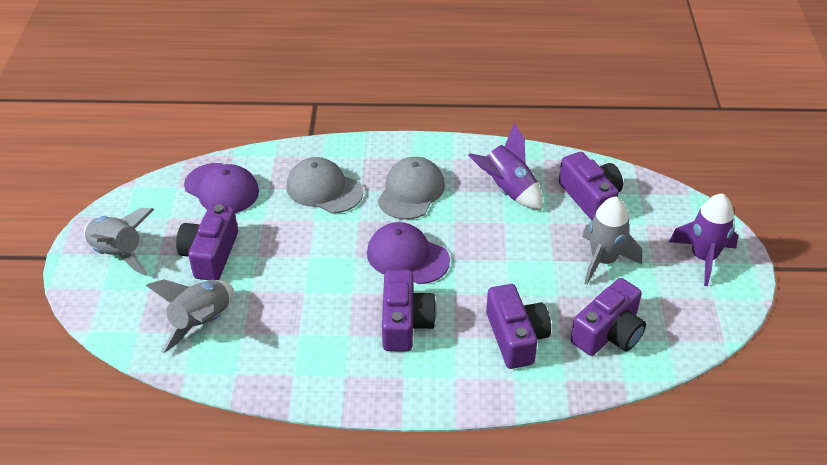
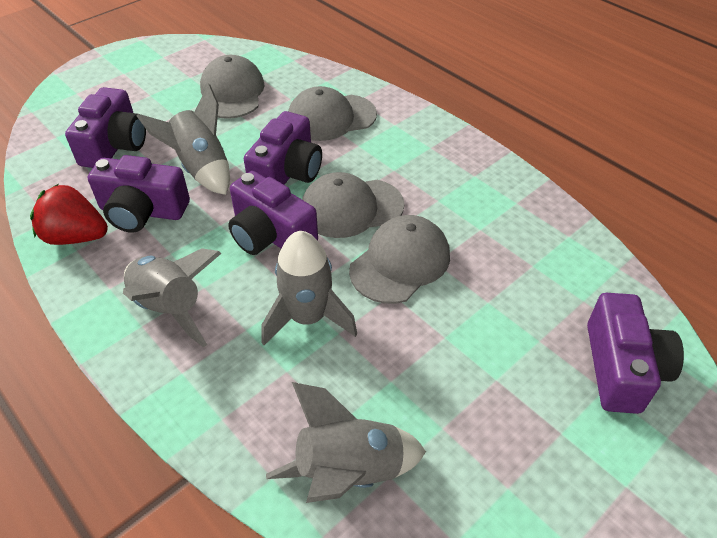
grey cap: 2 -> 4
grey rocket: 3 -> 4
purple cap: 2 -> 0
purple rocket: 2 -> 0
red strawberry: 0 -> 1

